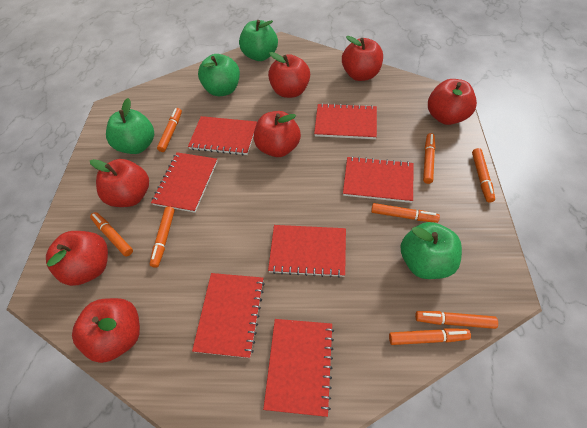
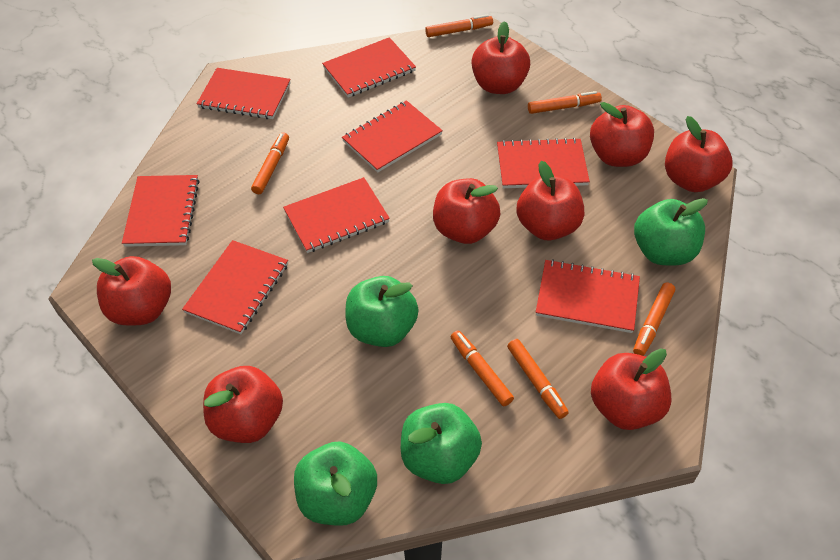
orange marker: 8 -> 6
red apple: 7 -> 8
red notebook: 7 -> 8

